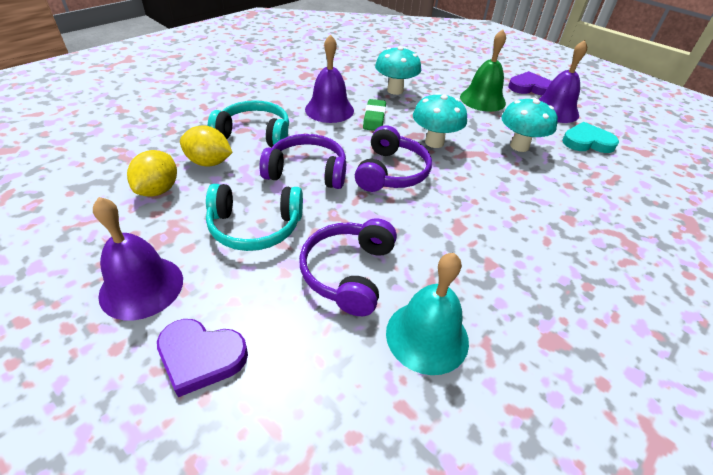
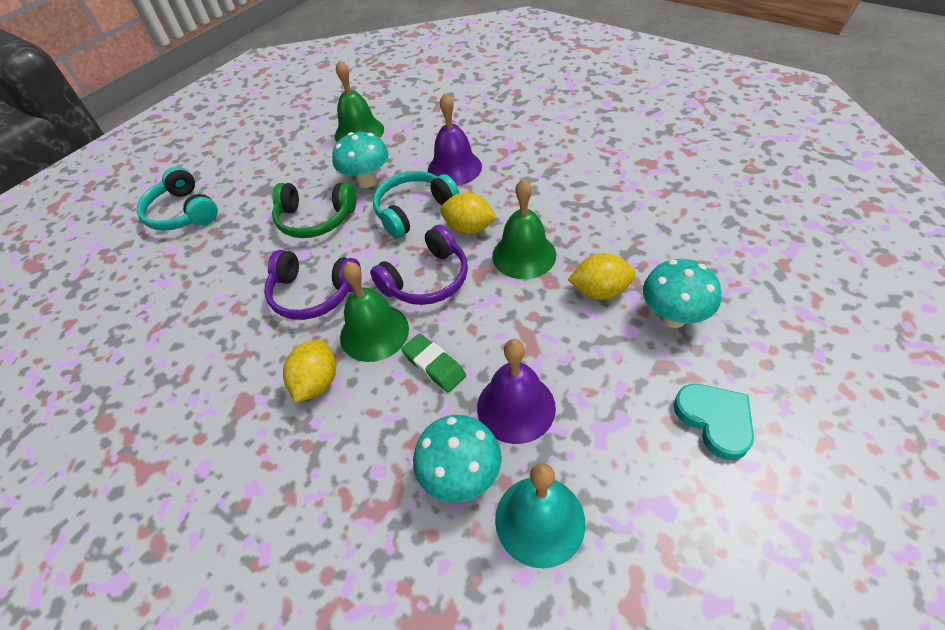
green bell: 1 -> 3
green headphones: 0 -> 1
purple bell: 3 -> 2
purple headphones: 3 -> 2
purple heart: 2 -> 0
yellow lemon: 2 -> 3

